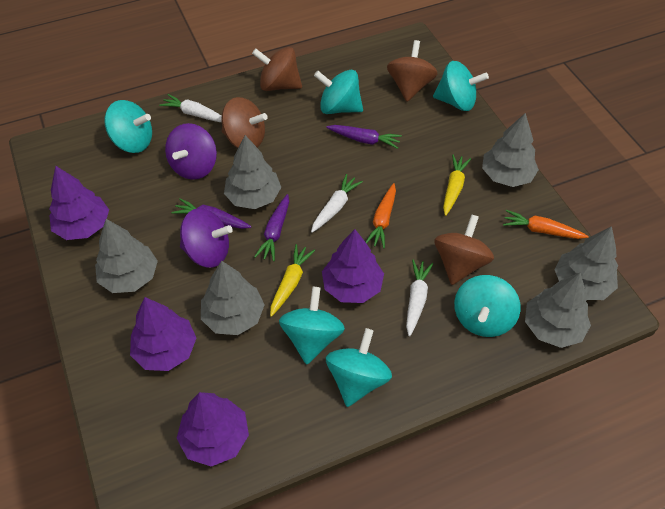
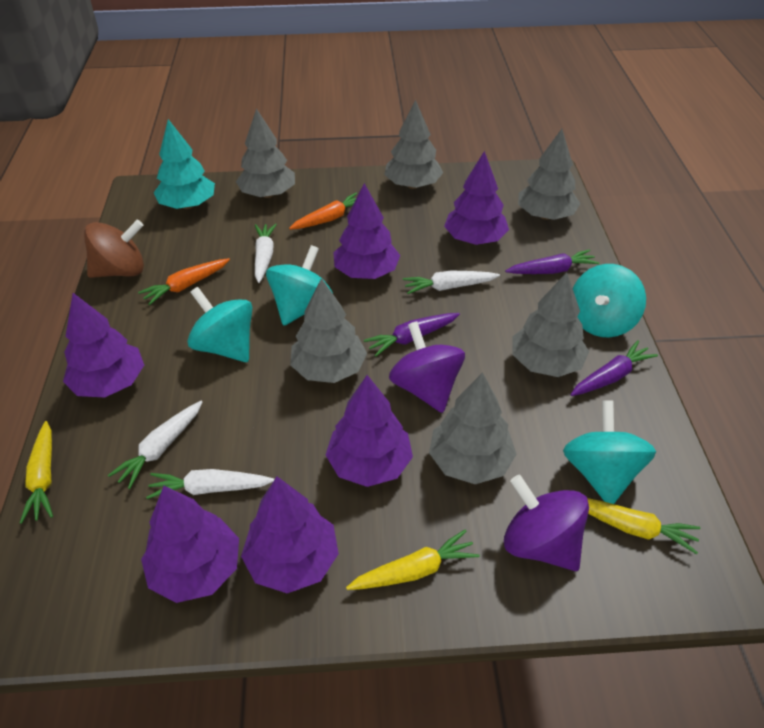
brown spinning top: 4 -> 1
purple tree: 4 -> 6
turquoise spinning top: 6 -> 4
turquoise tree: 0 -> 1
white carrot: 3 -> 4
yellow carrot: 2 -> 3

